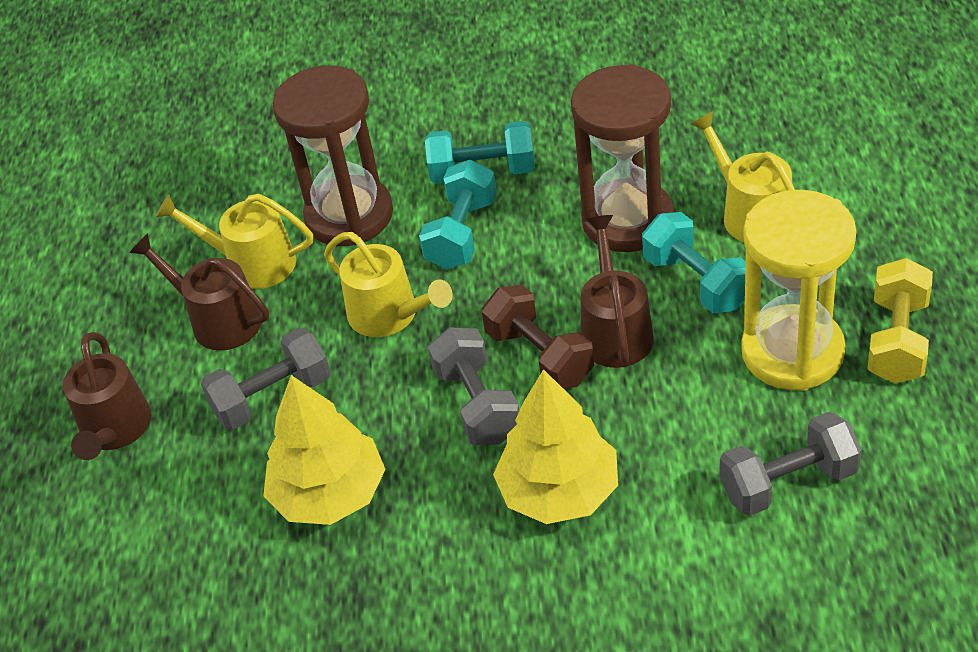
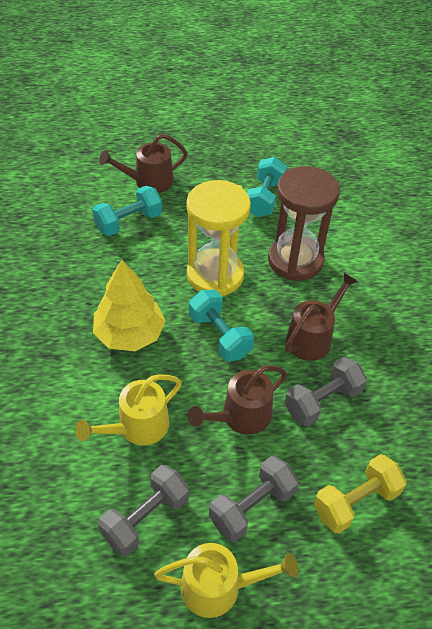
brown dumbbell: 1 -> 0
brown hourglass: 2 -> 1
yellow tree: 2 -> 1
yellow watering can: 3 -> 2

